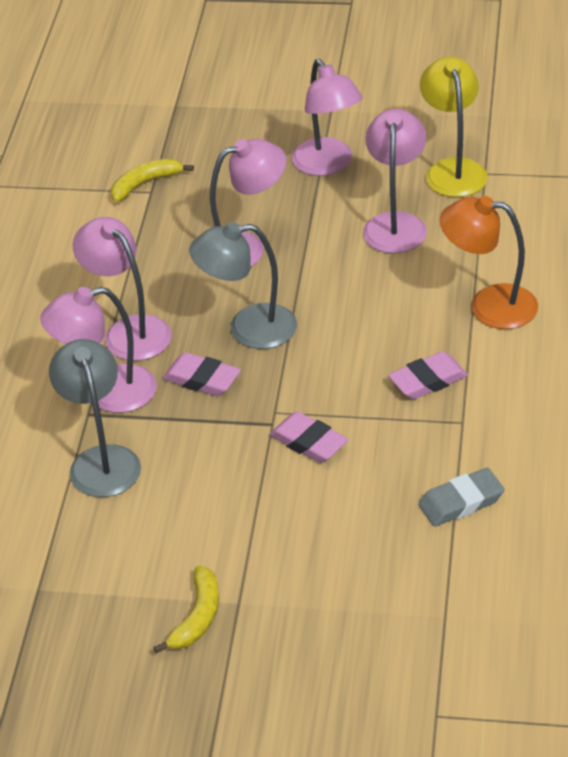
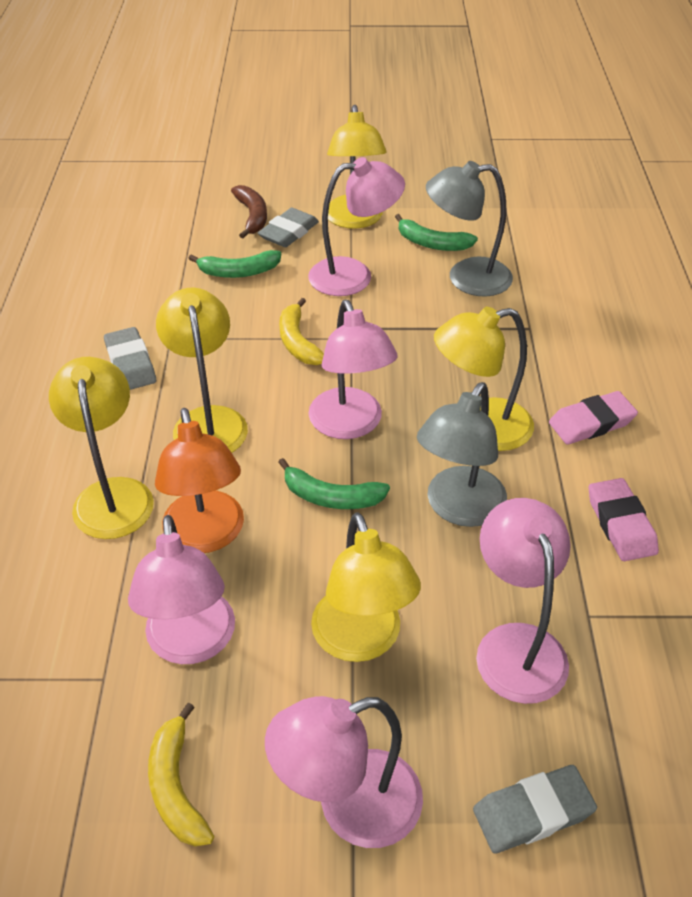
brown banana: 0 -> 1
green banana: 0 -> 3
grey eraser: 1 -> 3
pink eraser: 3 -> 2
yellow lamp: 1 -> 5

